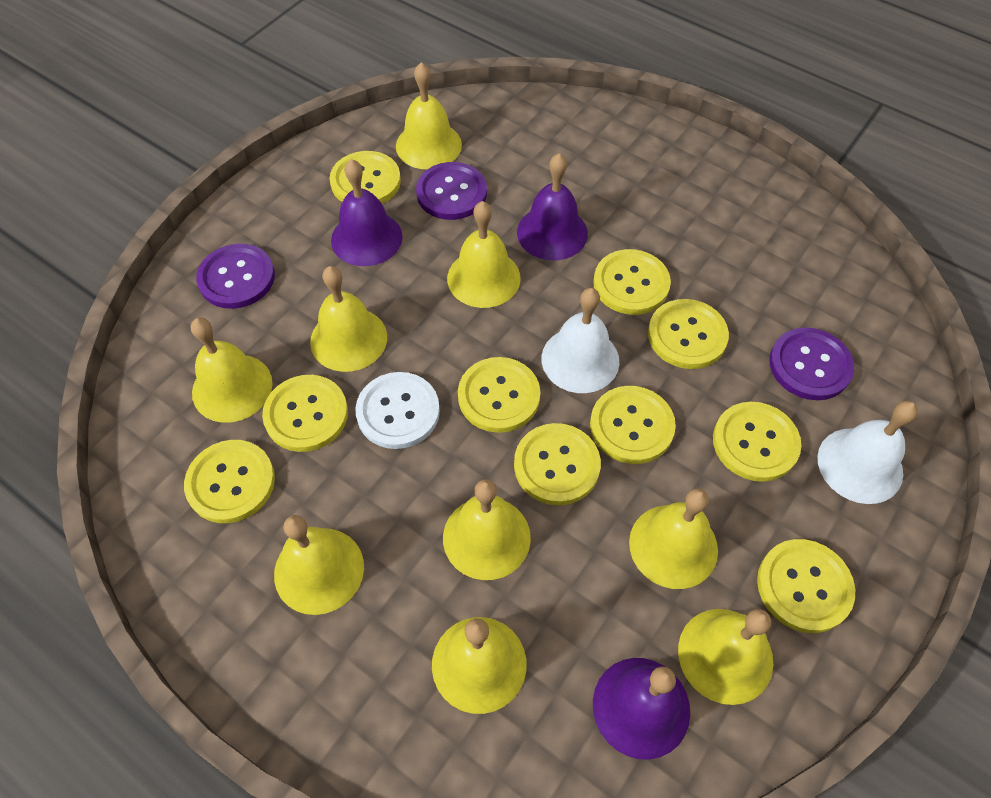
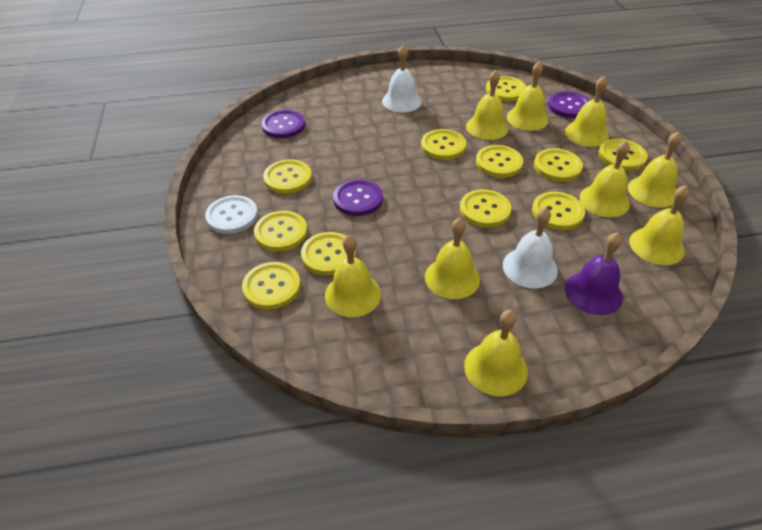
purple bell: 3 -> 1
yellow button: 10 -> 11

